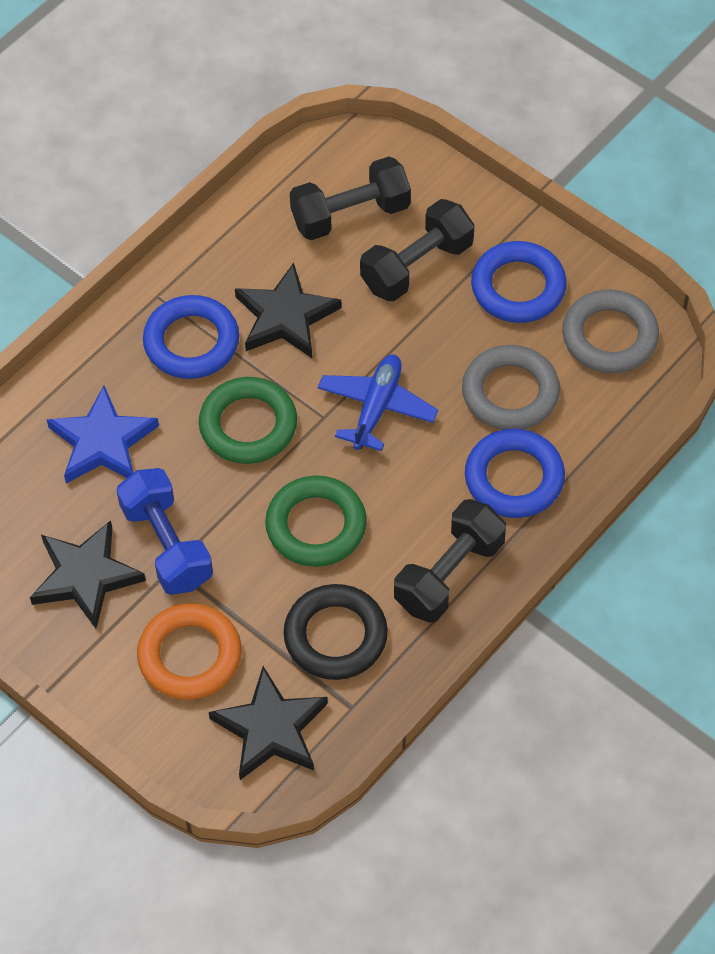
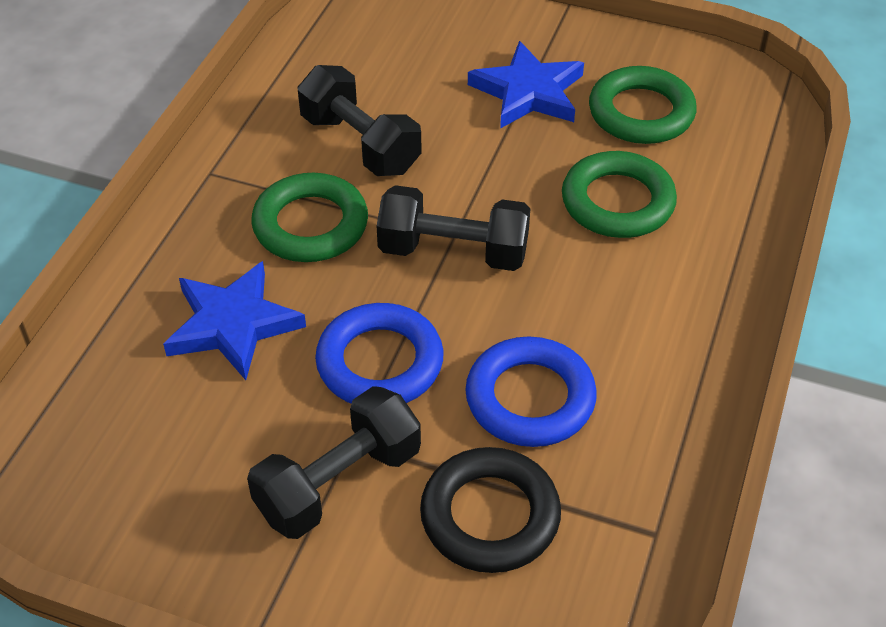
black star: 3 -> 0
blue dumbbell: 1 -> 0
blue plane: 1 -> 0
blue ring: 3 -> 2
blue star: 1 -> 2
green ring: 2 -> 3
grey ring: 2 -> 0
orange ring: 1 -> 0

